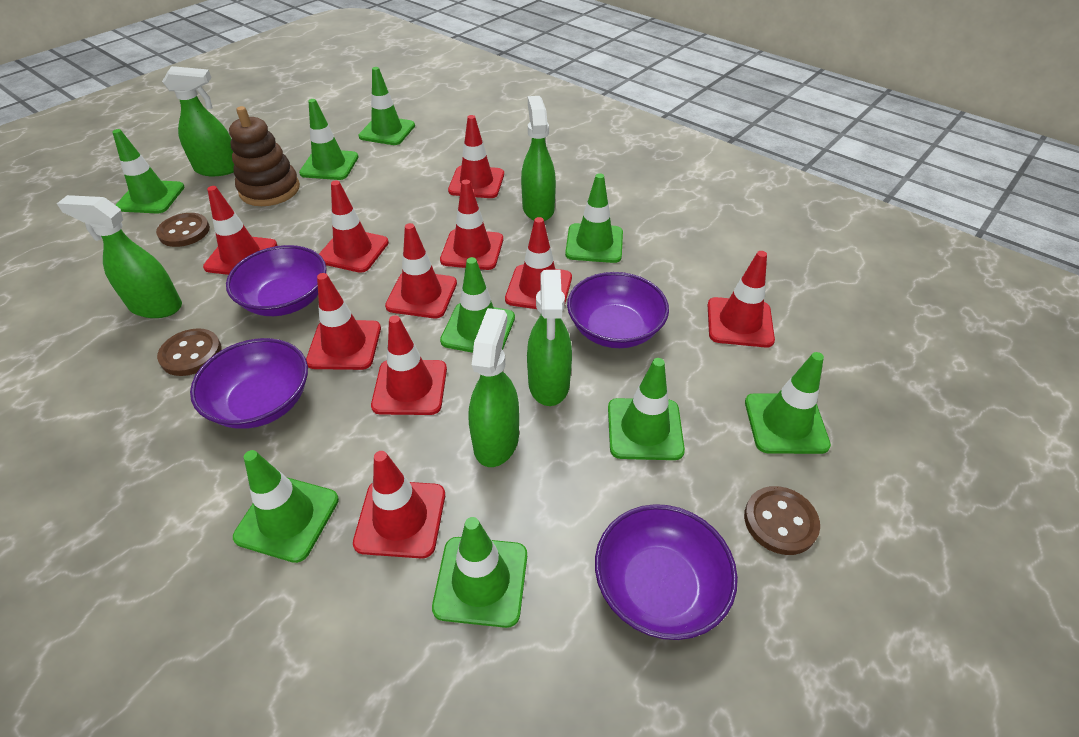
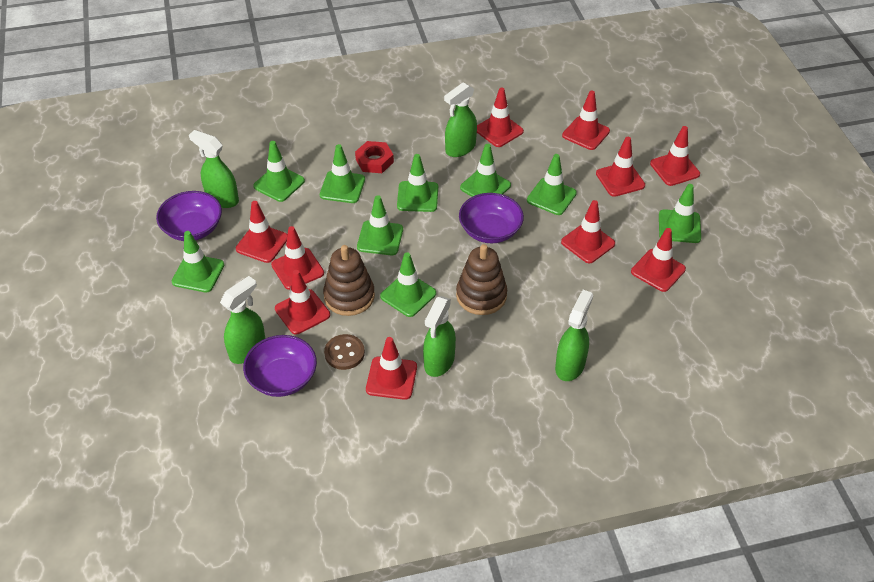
brown button: 3 -> 1
brown stacking toy: 1 -> 2
purple bowl: 4 -> 3
red nut: 0 -> 1

